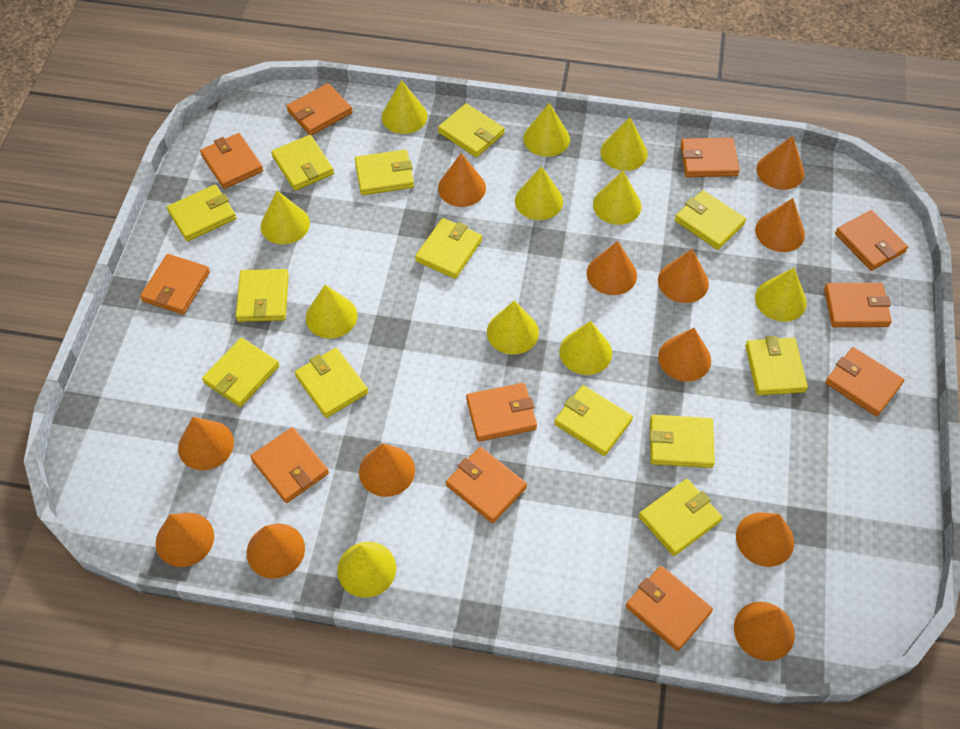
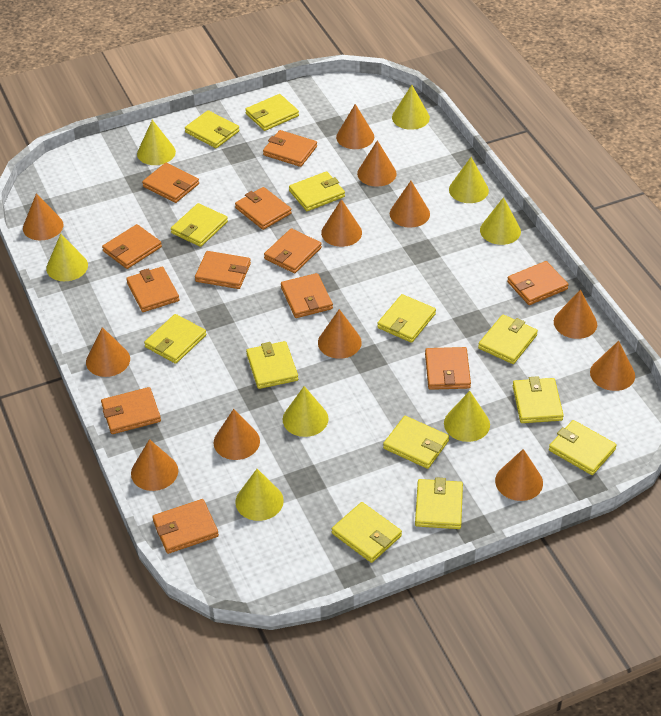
orange wallet: 11 -> 12
yellow cone: 11 -> 8

